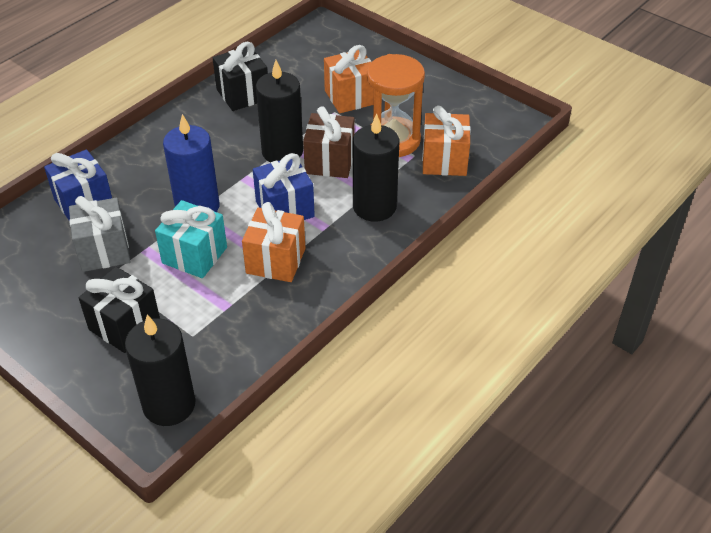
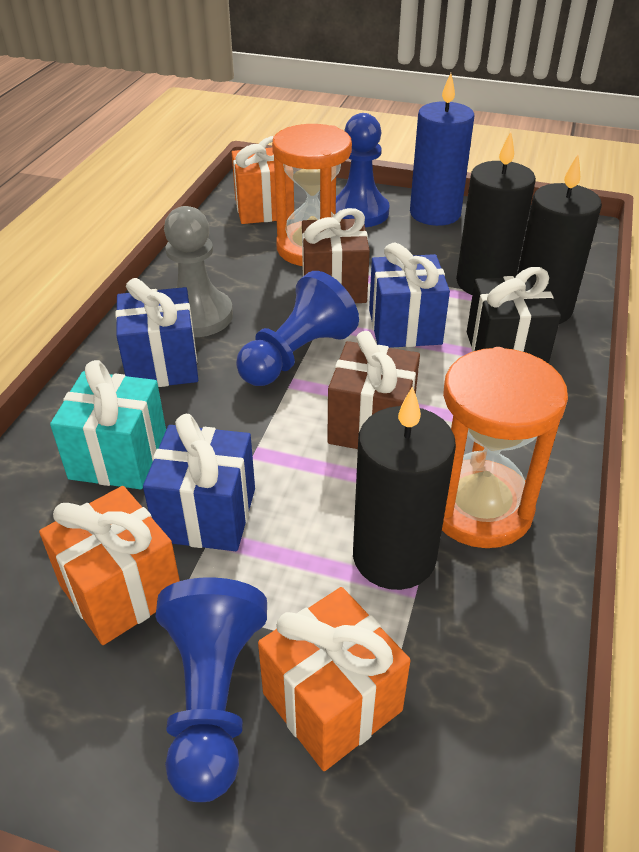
black gift: 2 -> 1
blue gift: 2 -> 3
blue pawn: 0 -> 3
brown gift: 1 -> 2
grey gift: 1 -> 0
grey pawn: 0 -> 1
orange hourglass: 1 -> 2

